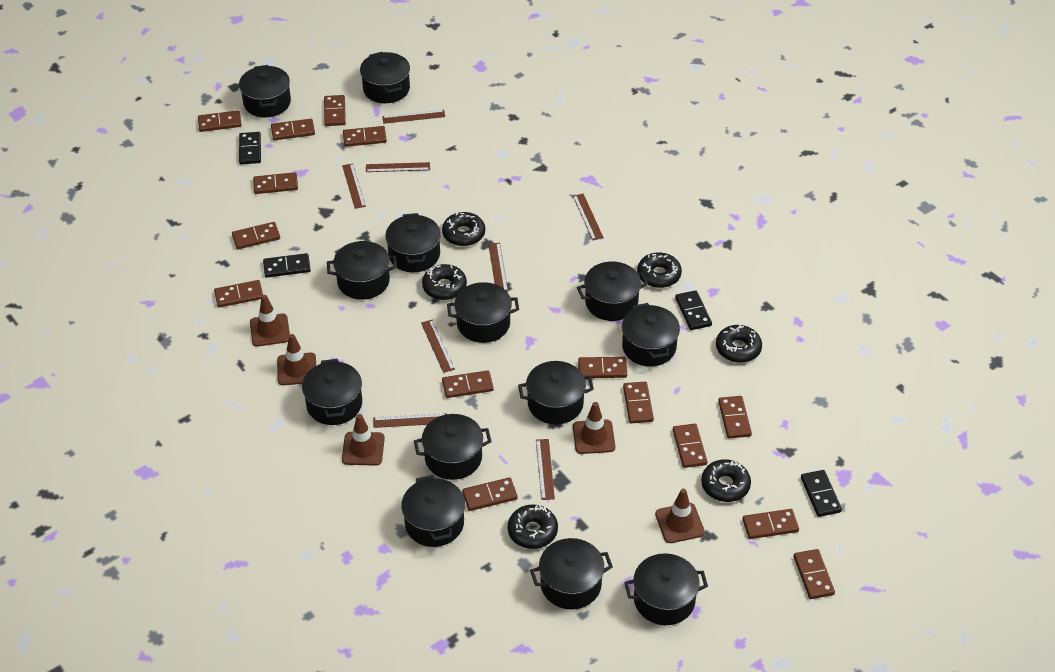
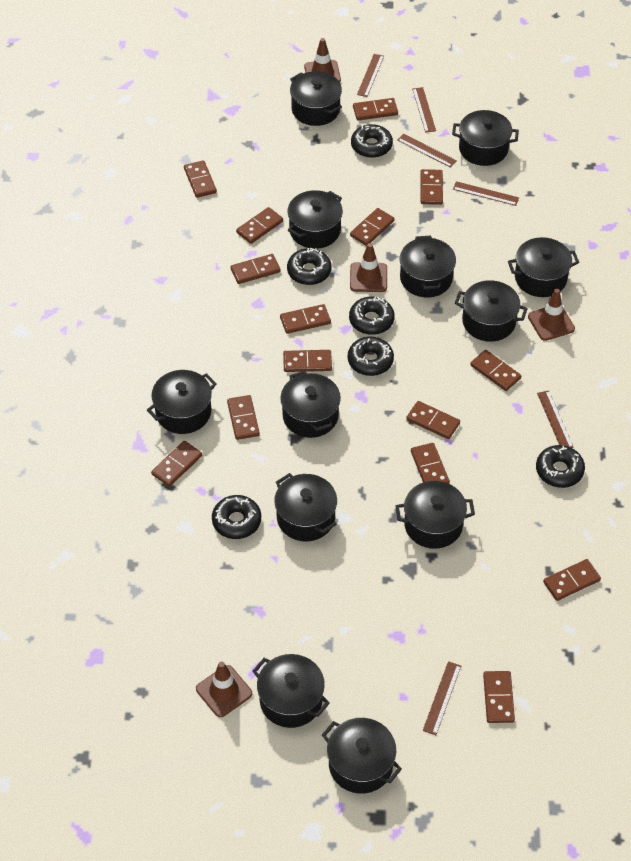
black domino: 4 -> 0
black pot: 13 -> 12
brown ruler: 8 -> 6
brown traffic cone: 5 -> 4

